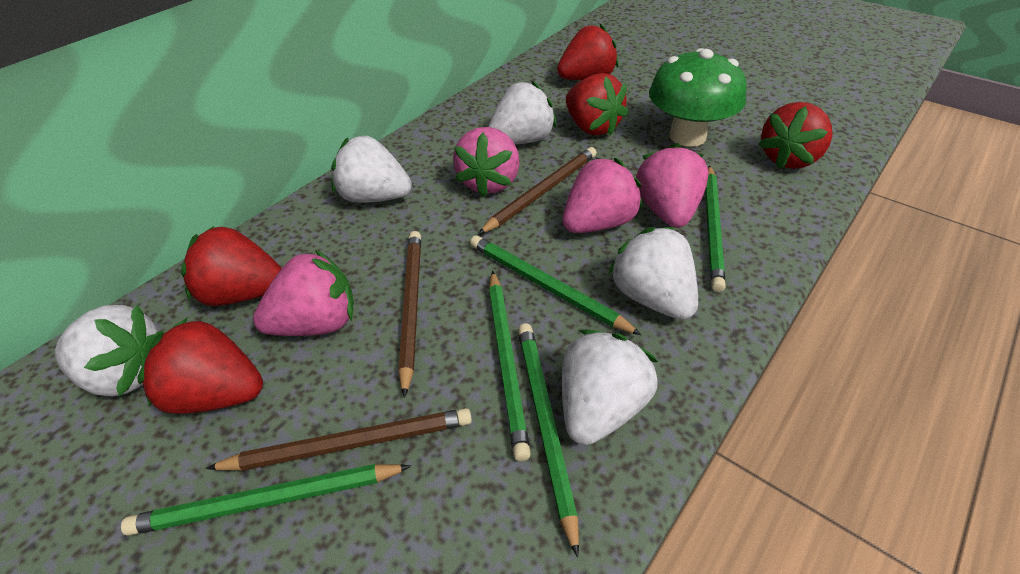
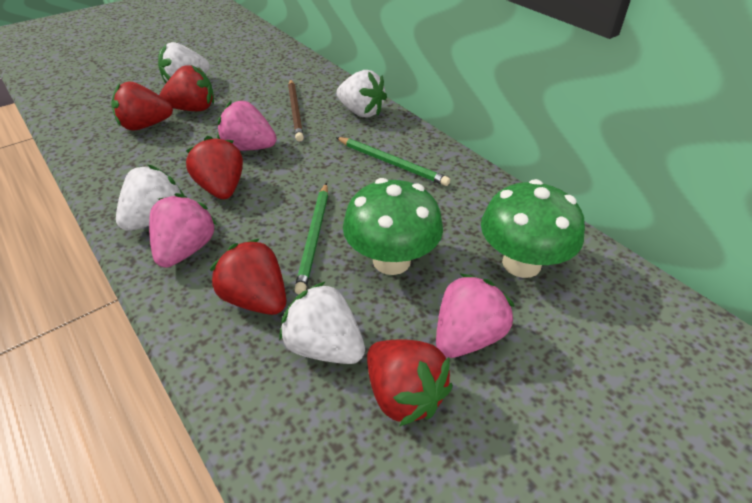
brown pencil: 3 -> 1
green mushroom: 1 -> 2
green pencil: 5 -> 2
pink strawberry: 4 -> 3
white strawberry: 5 -> 4

